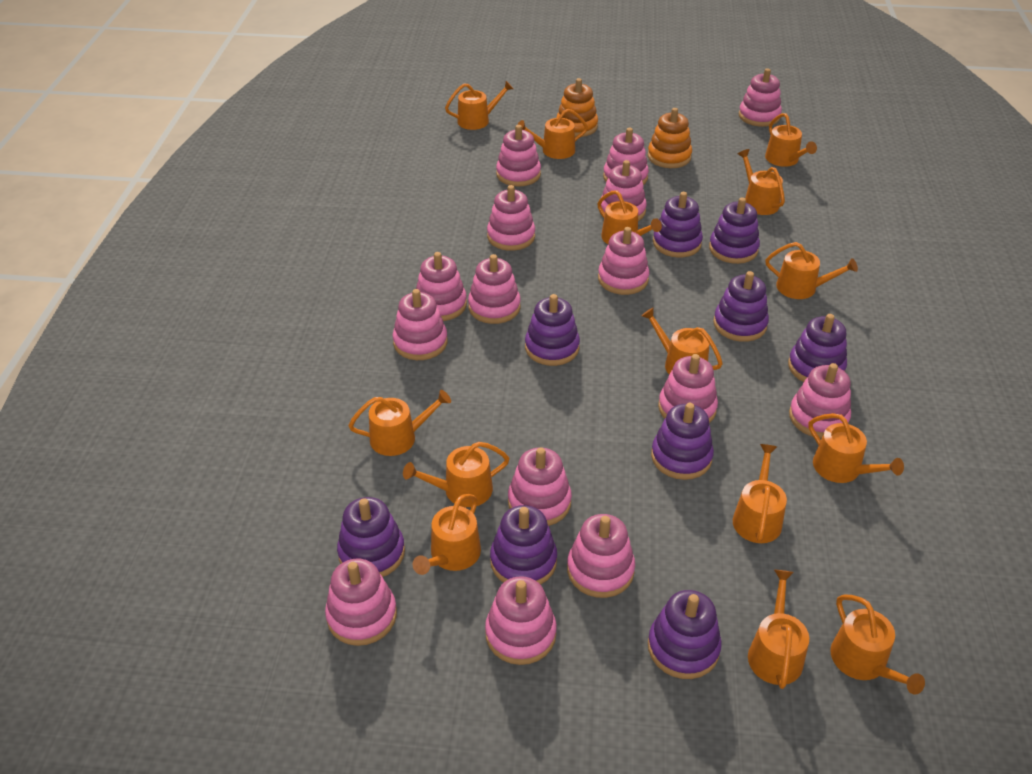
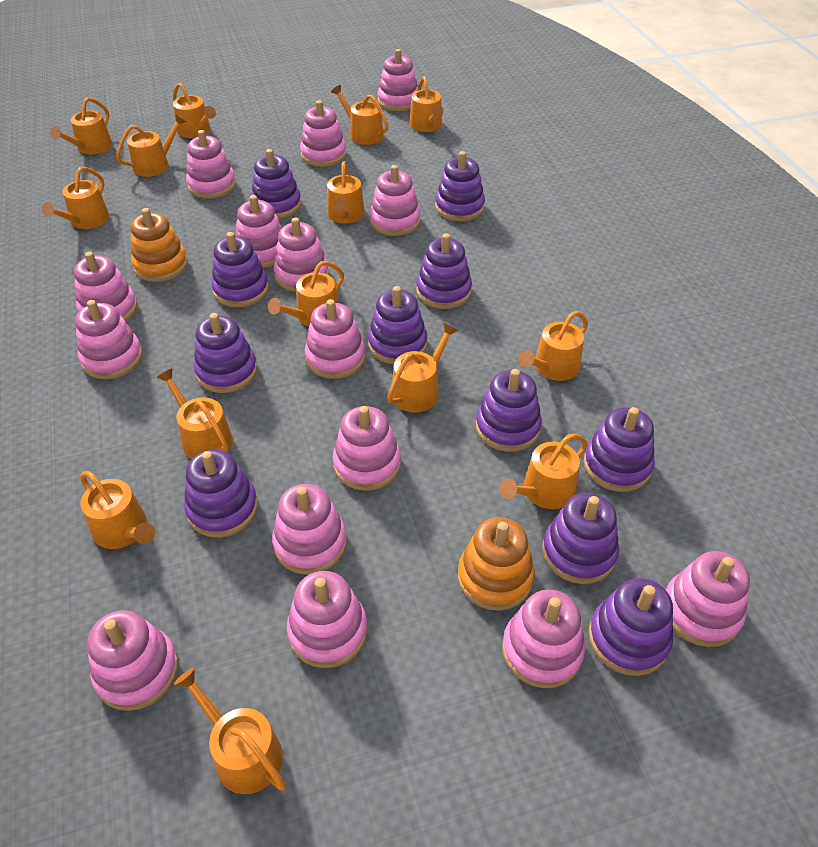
purple stacking toy: 9 -> 11

